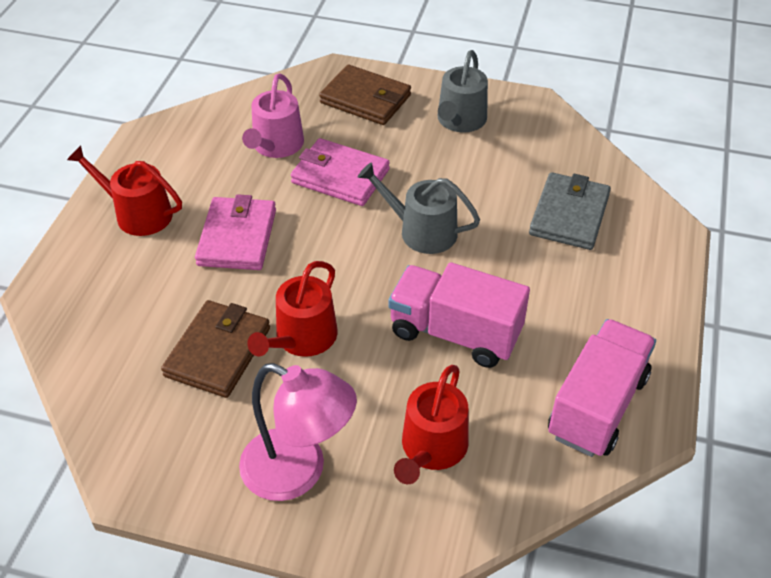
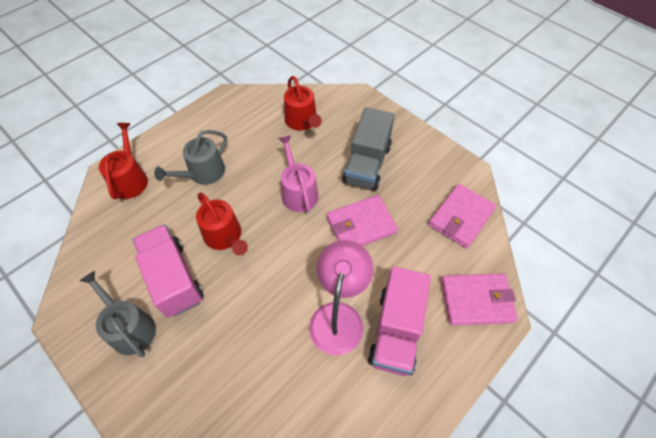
brown wallet: 2 -> 0
grey truck: 0 -> 1
grey wallet: 1 -> 0
pink wallet: 2 -> 3

